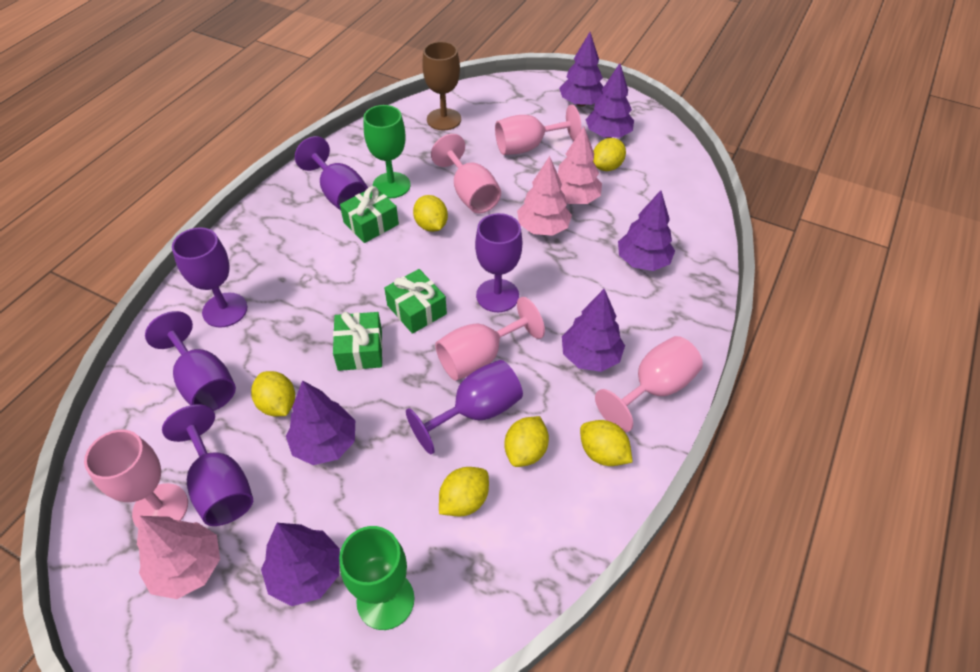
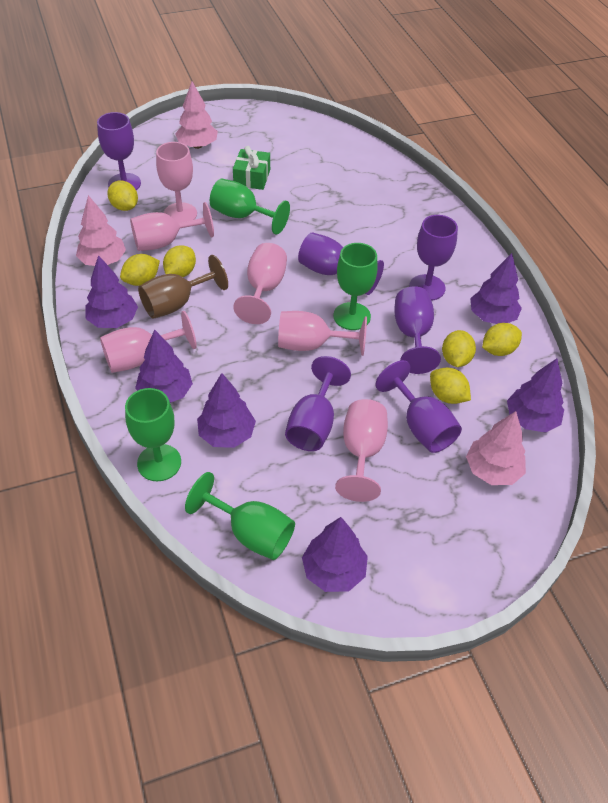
green gift: 3 -> 1
green goblet: 2 -> 4
pink goblet: 5 -> 6

